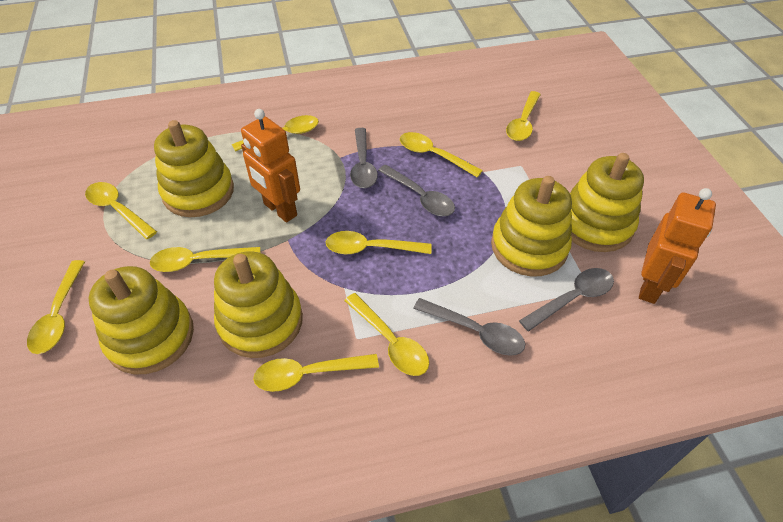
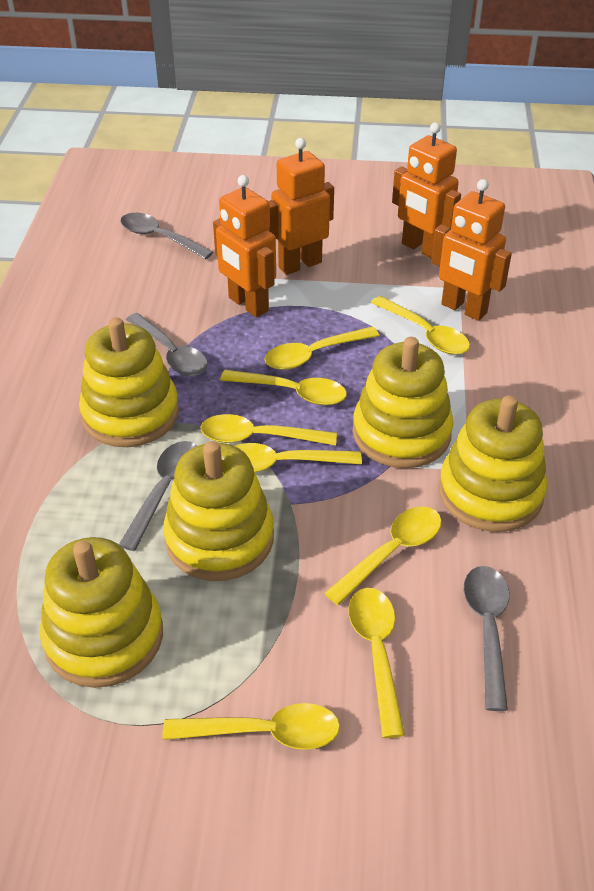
orange robot: 2 -> 4
yellow spoon: 9 -> 8

